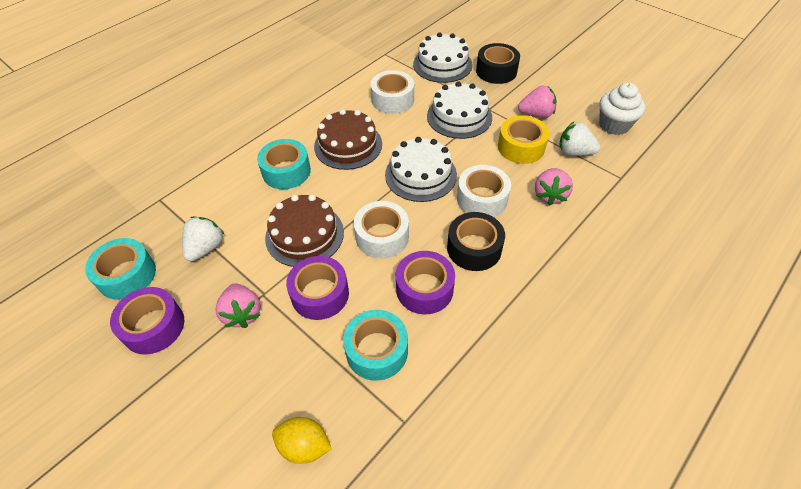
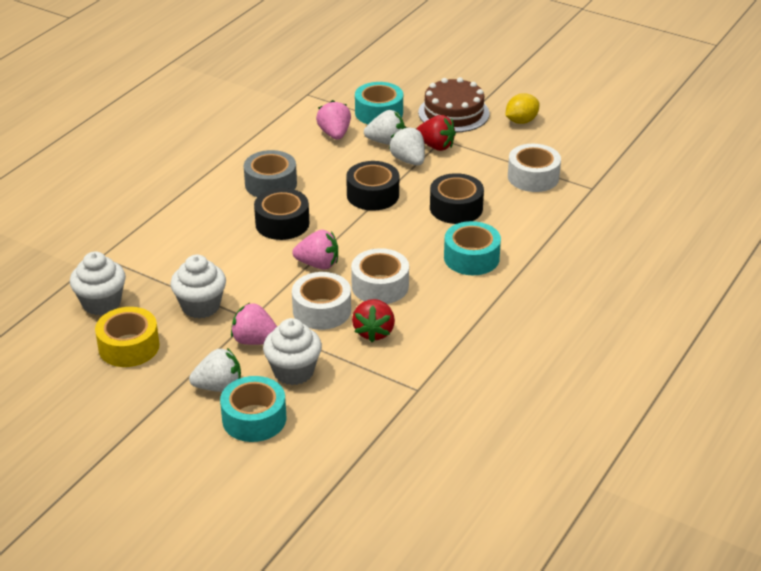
black tape: 2 -> 3
brown cake: 2 -> 1
grey tape: 0 -> 1
purple tape: 3 -> 0
red strawberry: 0 -> 2
white cake: 3 -> 0
white cupcake: 1 -> 3
white strawberry: 2 -> 3

